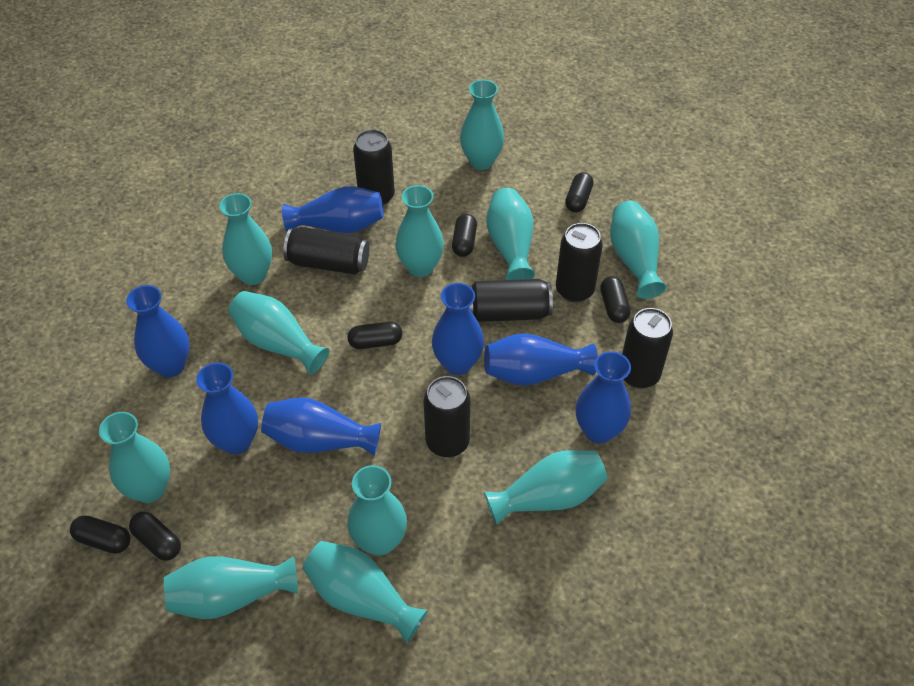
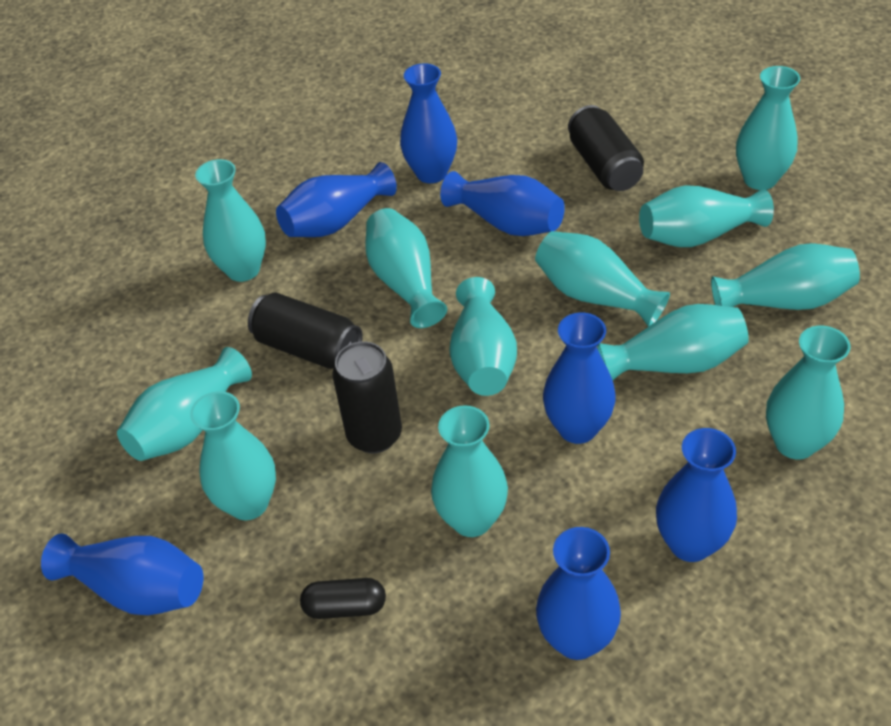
black can: 6 -> 3
black capsule: 6 -> 1
turquoise vase: 11 -> 12

